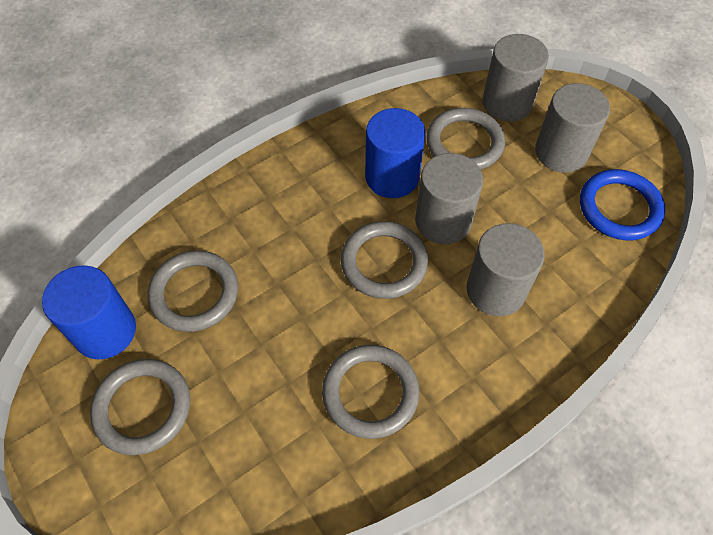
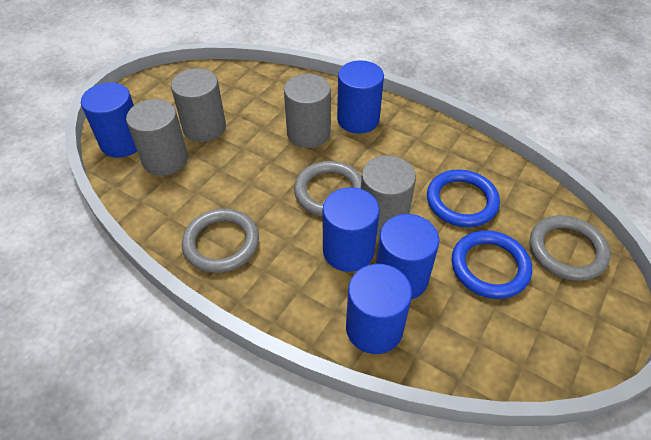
blue cylinder: 2 -> 5
blue ring: 1 -> 2
grey ring: 5 -> 3

